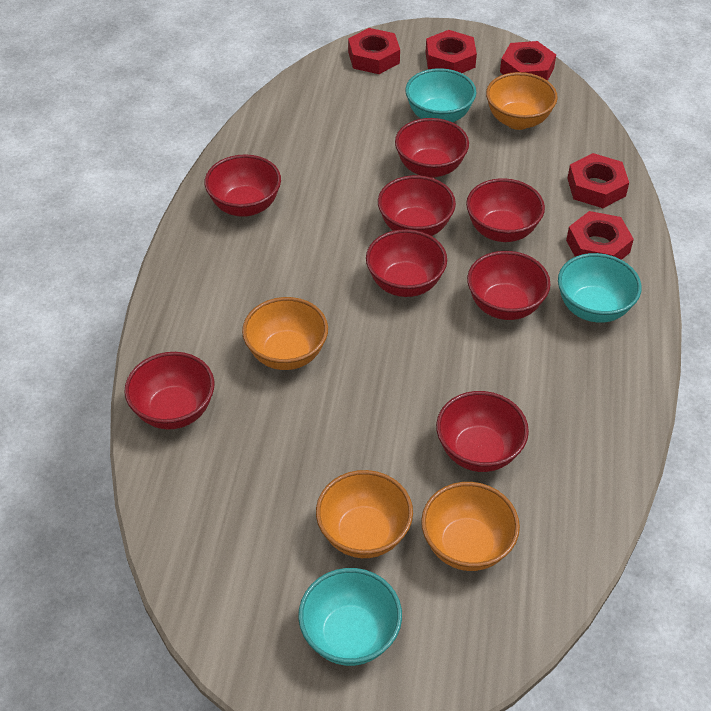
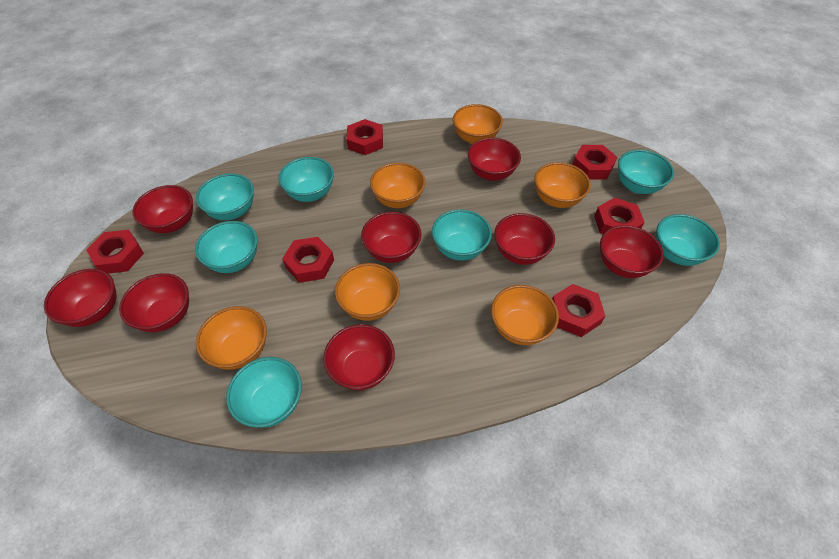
orange bowl: 4 -> 6
red nut: 5 -> 6
turquoise bowl: 3 -> 7

